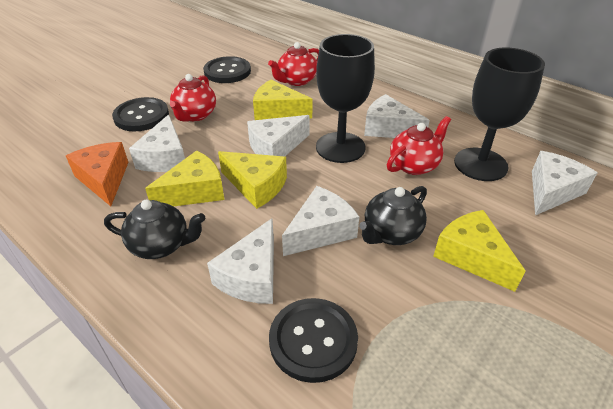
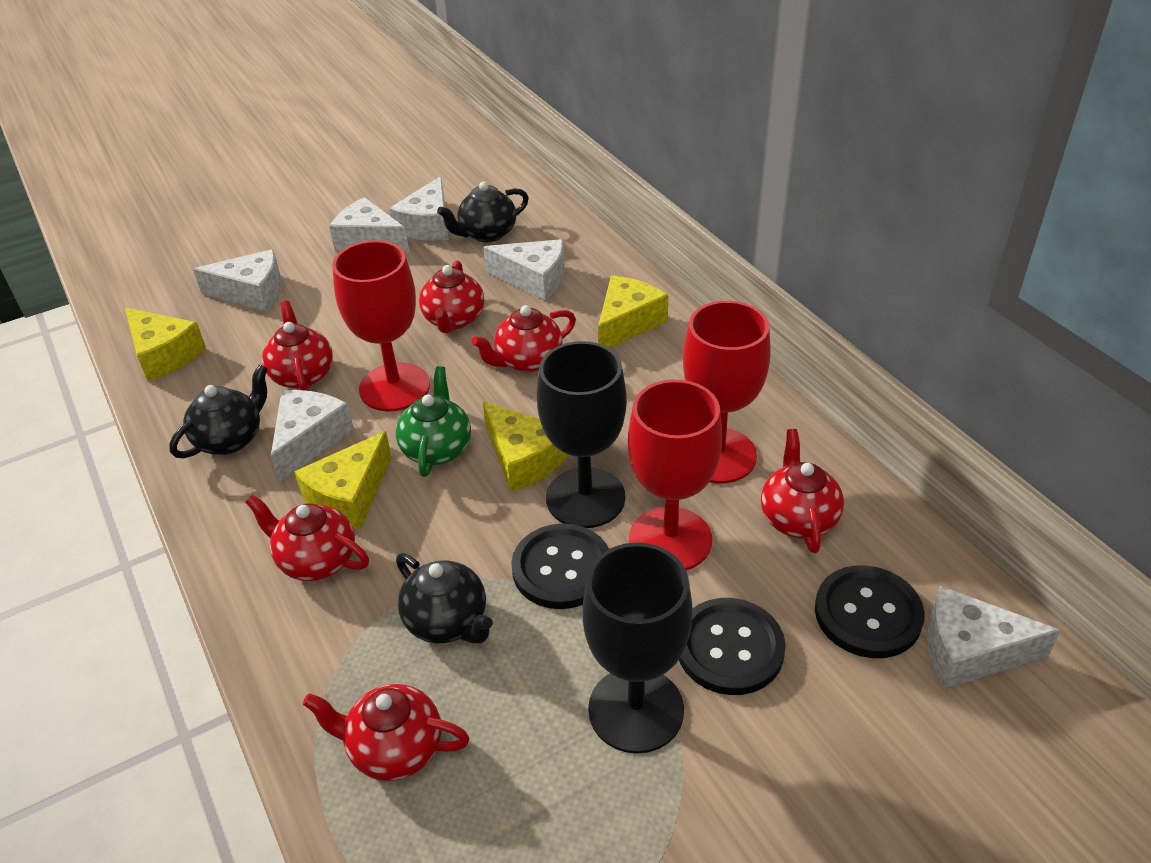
black teapot: 2 -> 3
green teapot: 0 -> 1
orange cheese: 1 -> 0
red goblet: 0 -> 3
red teapot: 3 -> 6

